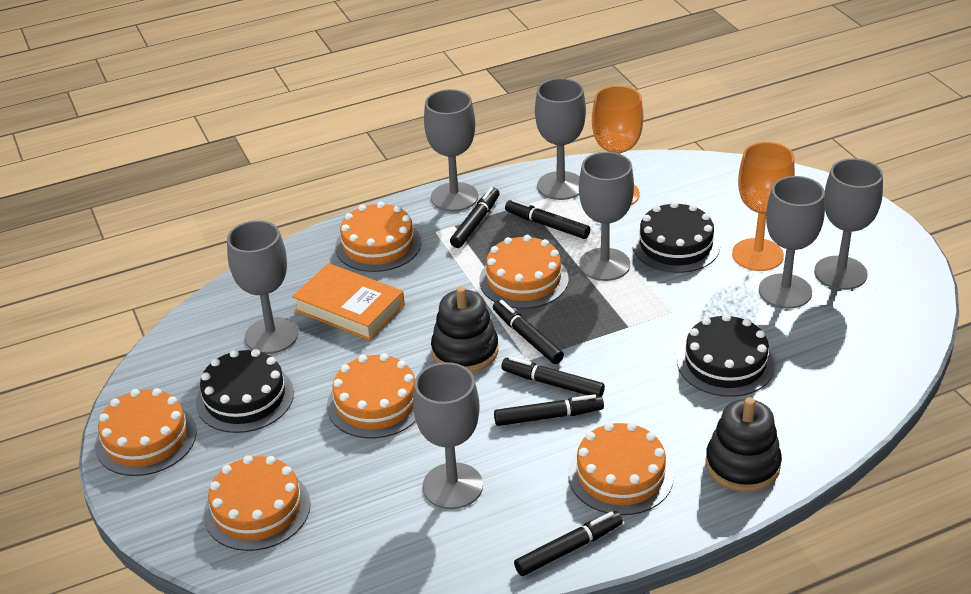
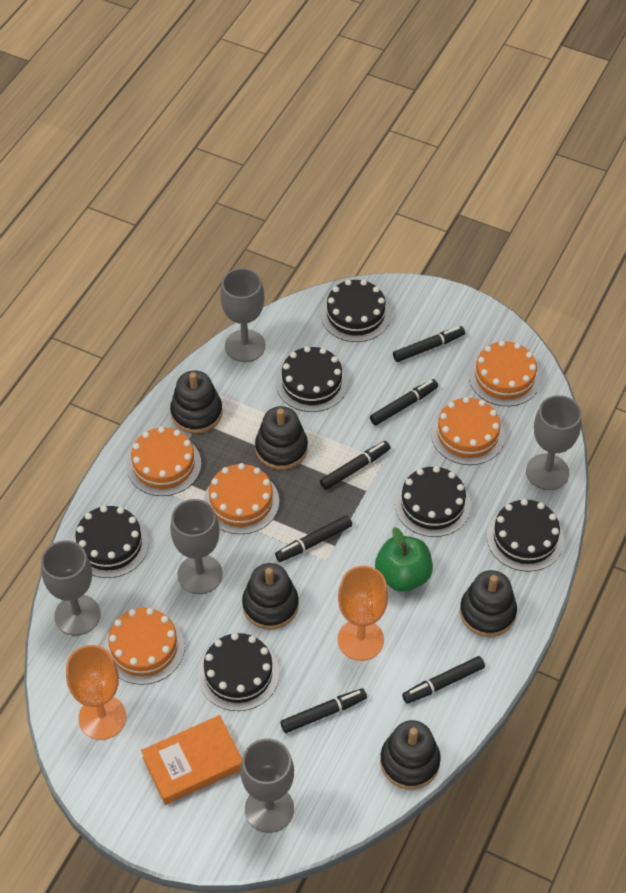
black cake: 3 -> 6
black stacking toy: 2 -> 5
green apple: 0 -> 1
grey goblet: 7 -> 5
orange cake: 6 -> 5

